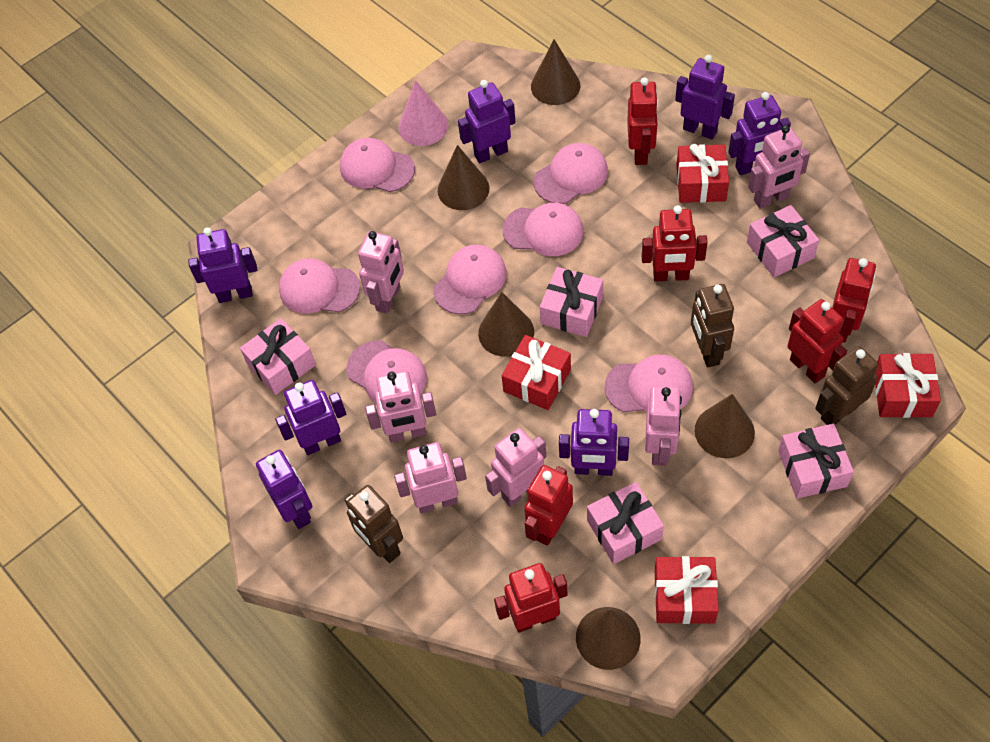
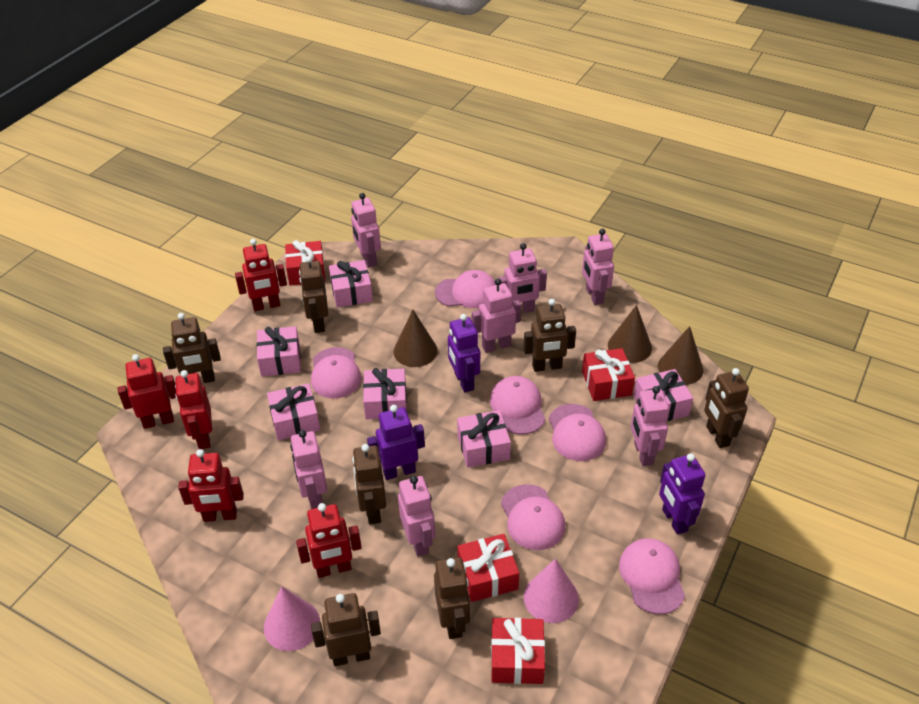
brown cone: 5 -> 3
brown robot: 3 -> 7
pink cap: 7 -> 6
pink cone: 1 -> 2
pink gift: 5 -> 6
pink robot: 6 -> 7
purple robot: 7 -> 3
red robot: 6 -> 5

